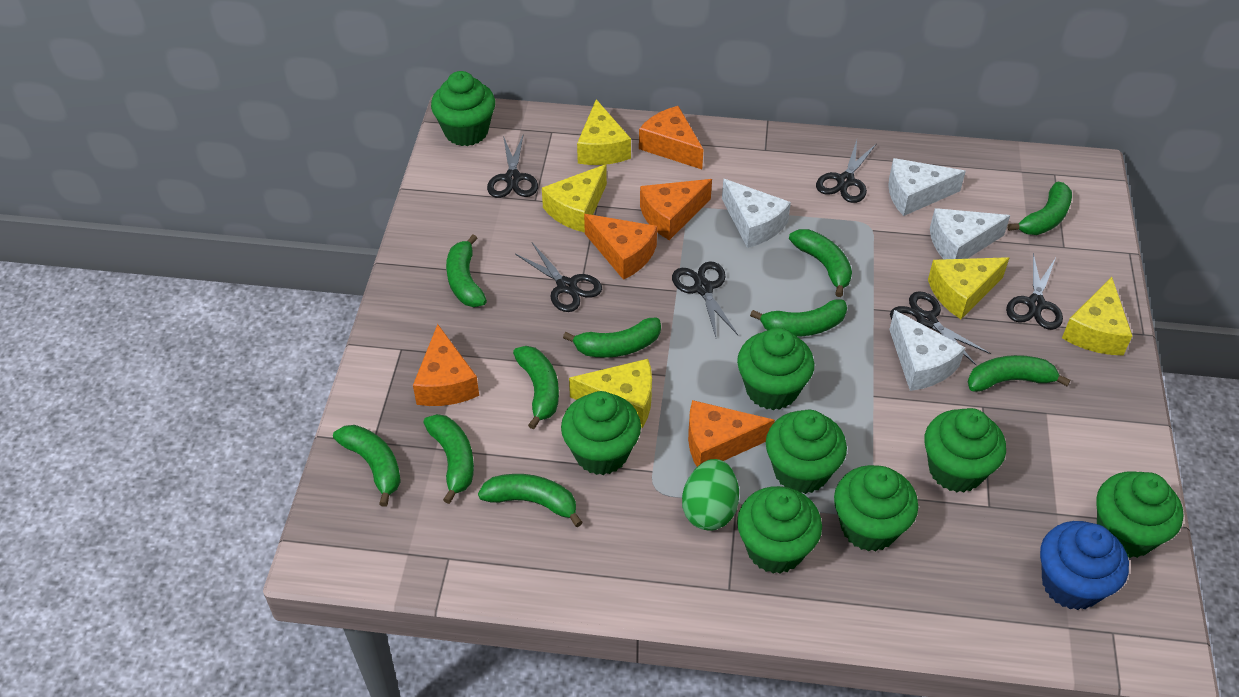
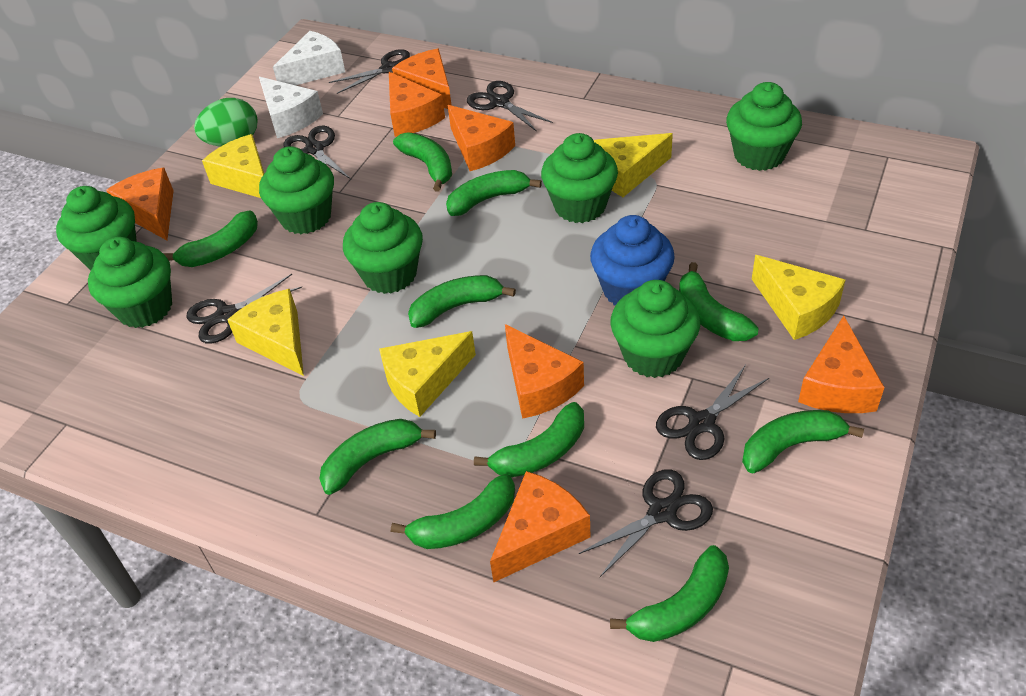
green cupcake: 8 -> 7
orange cheese: 5 -> 7
white cheese: 4 -> 2

